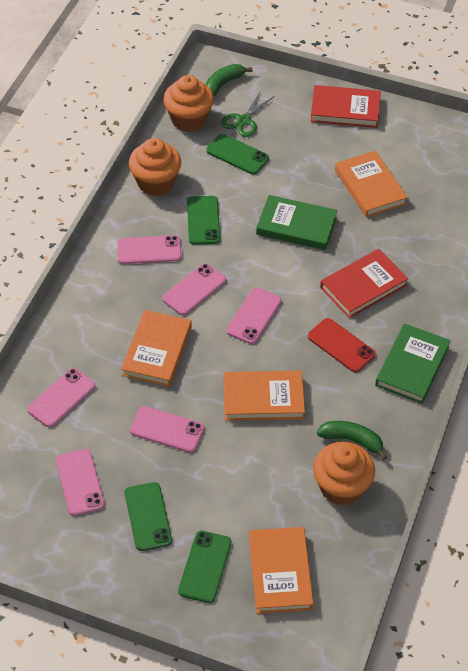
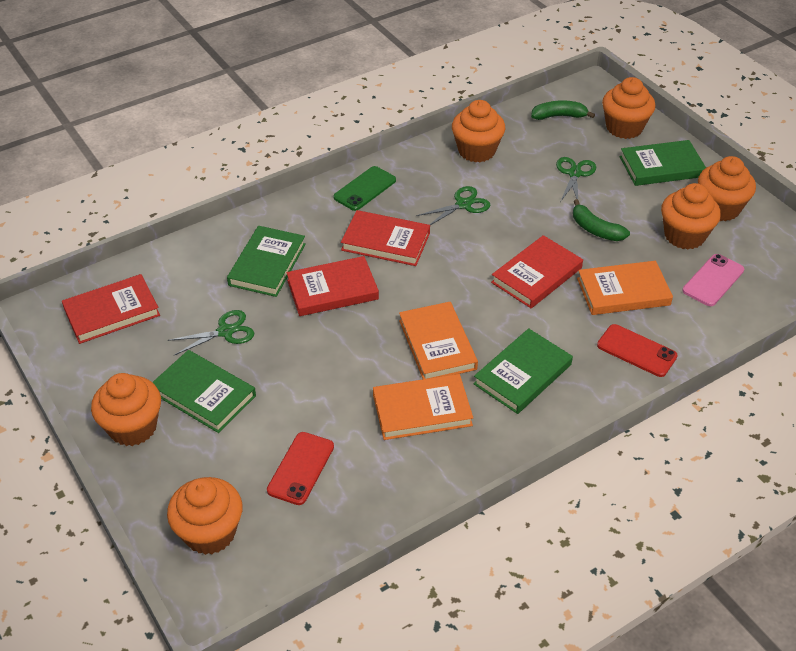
green book: 2 -> 4
green phone: 4 -> 1
green scissors: 1 -> 3
orange book: 4 -> 3
orange cupcake: 3 -> 6
pink phone: 6 -> 1
red book: 2 -> 4
red phone: 1 -> 2

